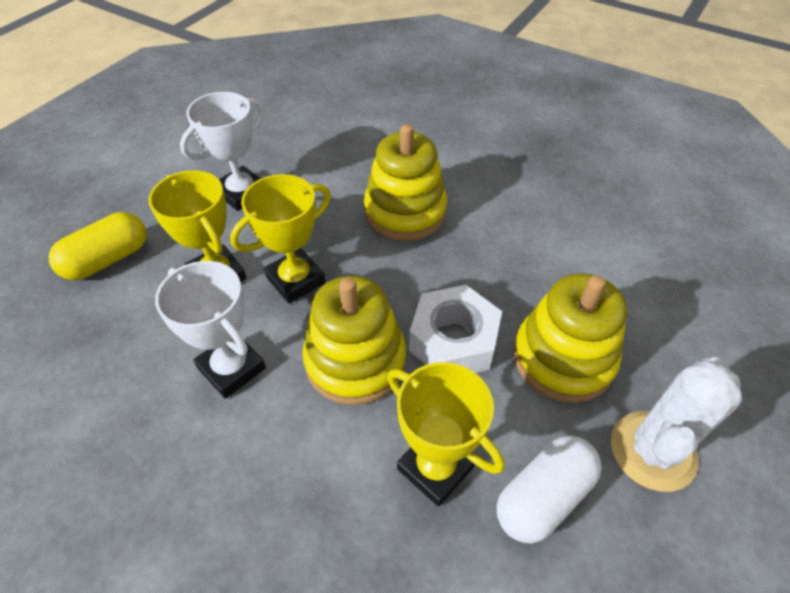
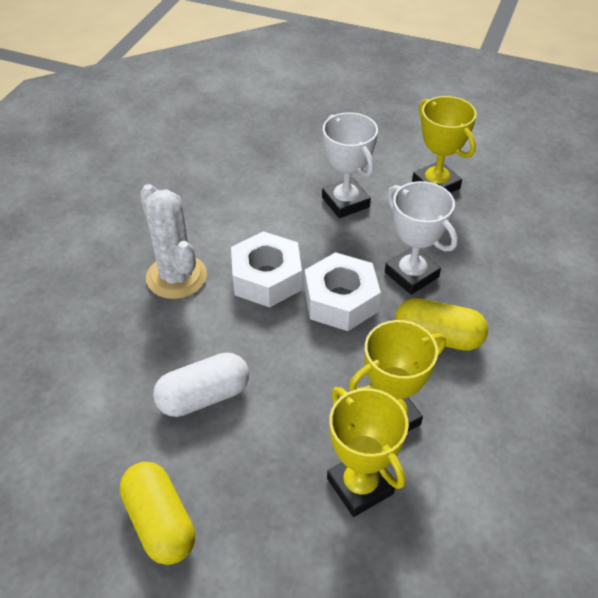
white nut: 1 -> 2
yellow capsule: 1 -> 2
yellow stacking toy: 3 -> 0

